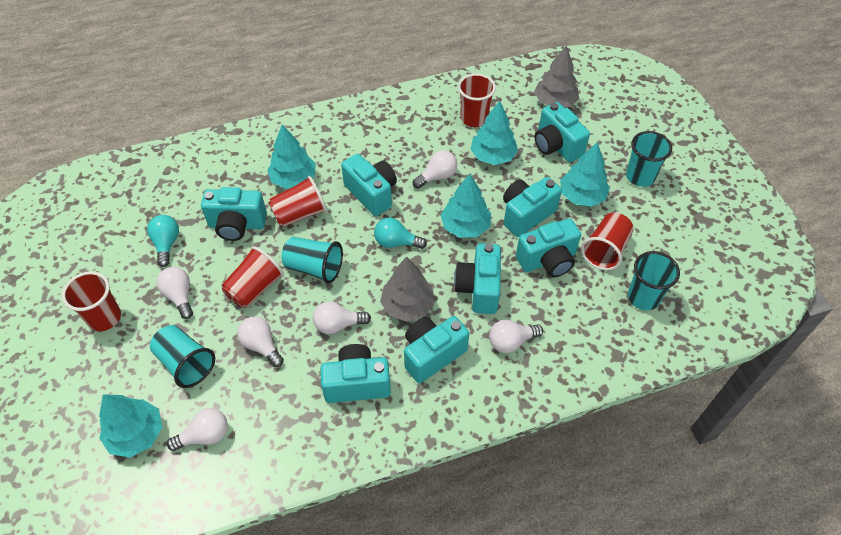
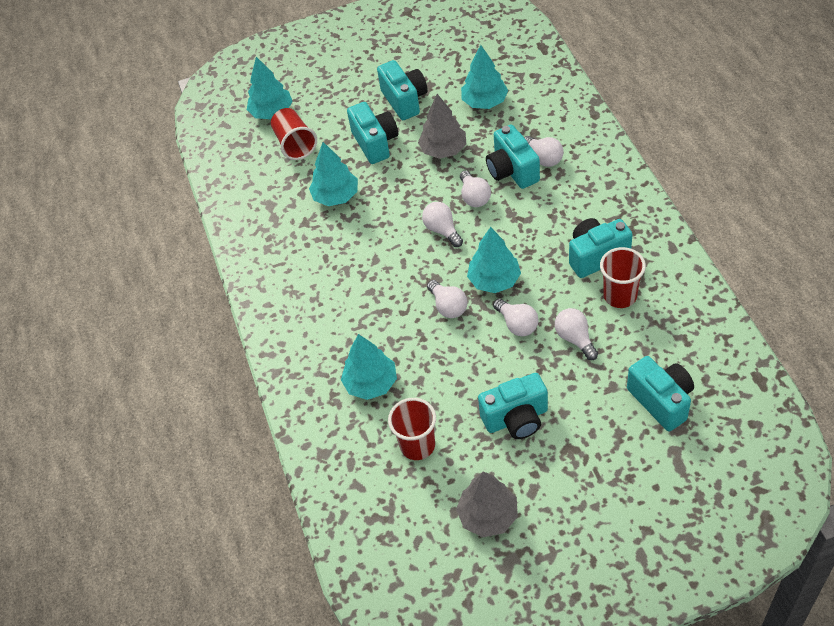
red cup: 5 -> 3
turquoise camera: 8 -> 6
turquoise cup: 4 -> 0
turquoise light bulb: 2 -> 0

